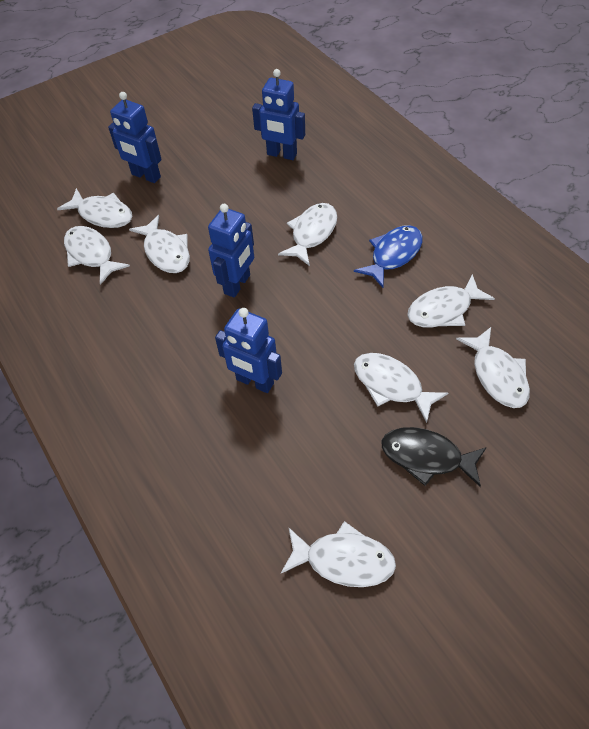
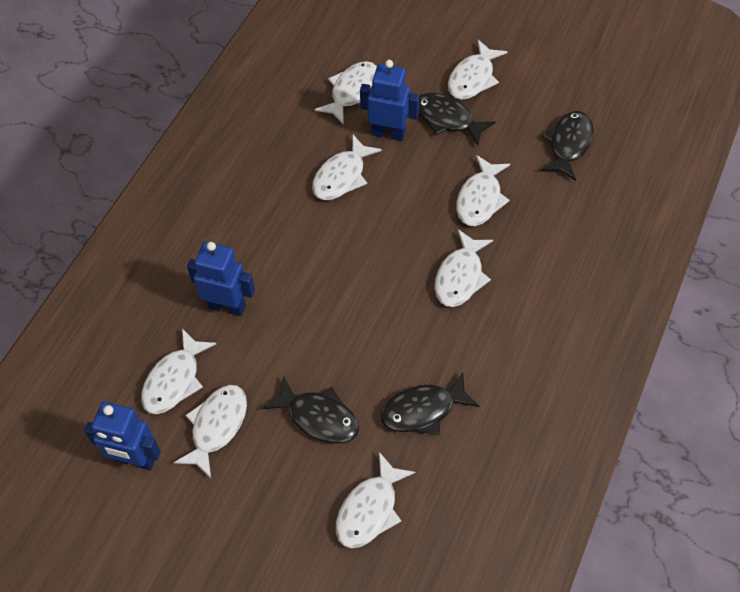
black fish: 1 -> 4
blue fish: 1 -> 0
blue robot: 4 -> 3

